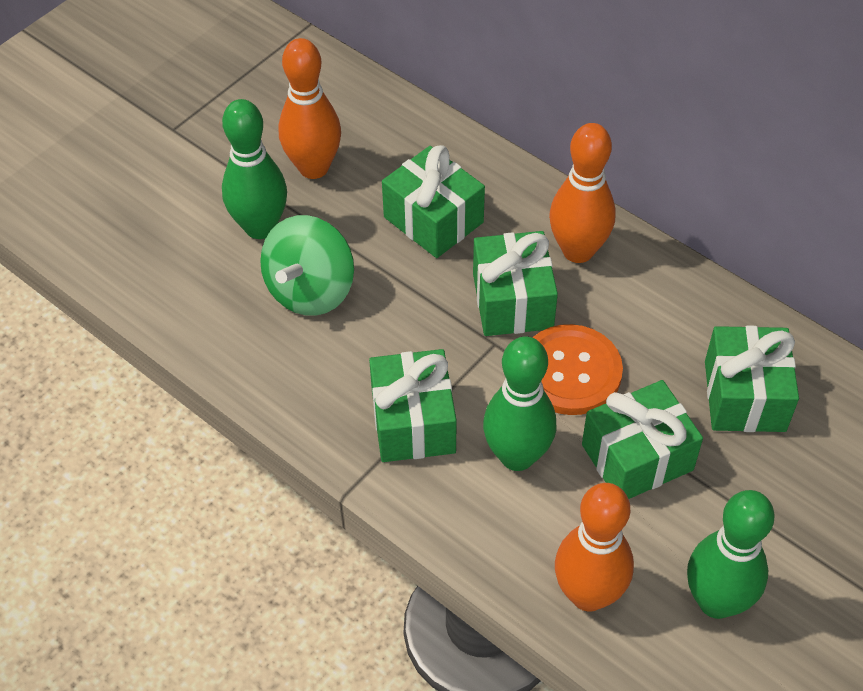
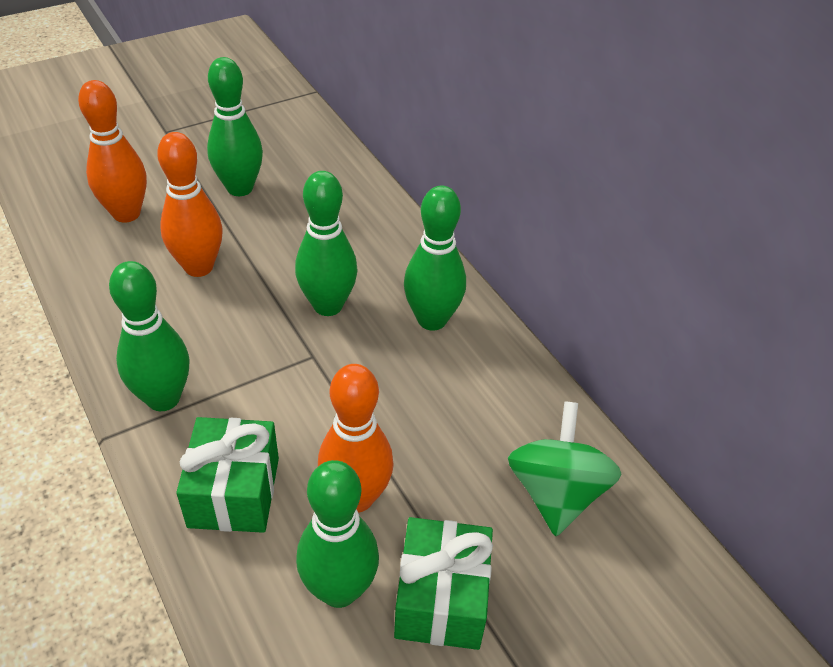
green bowling pin: 3 -> 5
green gift: 5 -> 2
orange button: 1 -> 0

